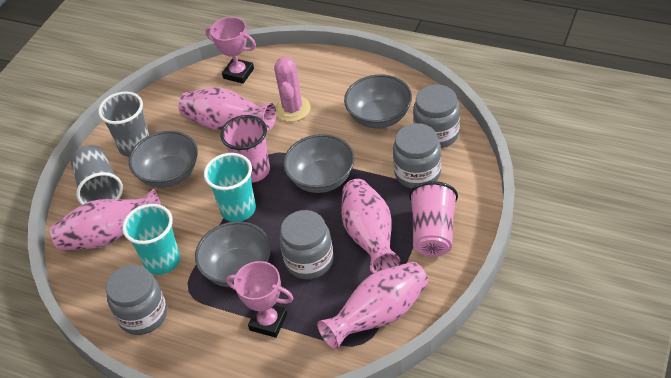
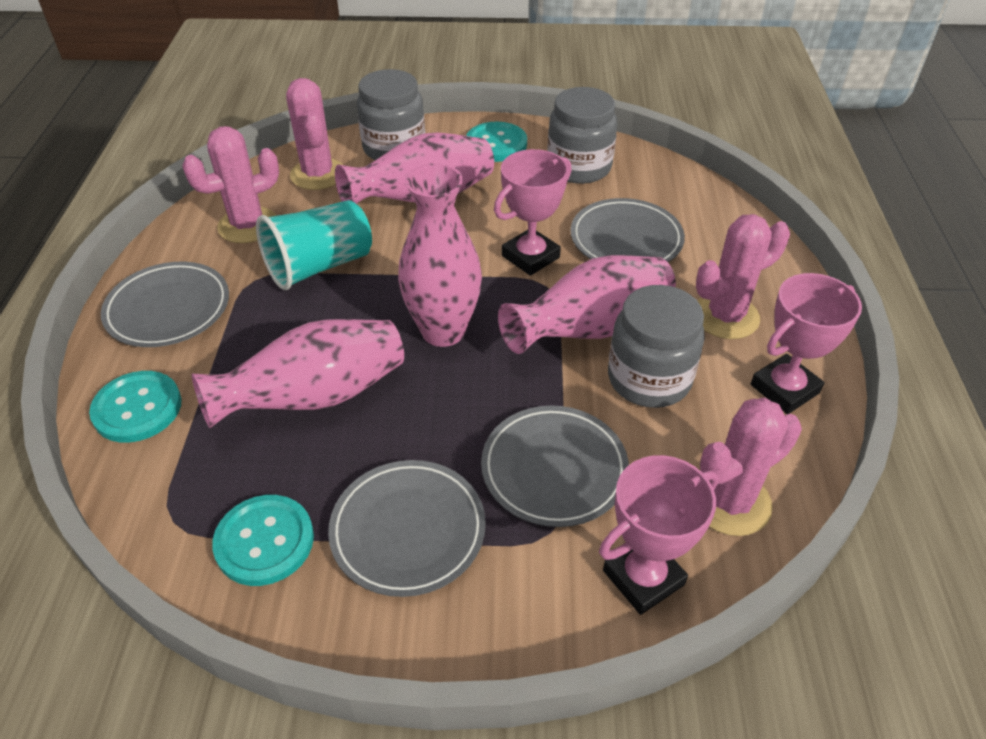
grey bowl: 4 -> 0
grey cup: 2 -> 0
grey jar: 4 -> 3
grey plate: 0 -> 4
pink cactus: 1 -> 4
pink cup: 2 -> 0
pink trophy: 2 -> 3
turquoise button: 0 -> 3
turquoise cup: 2 -> 1

